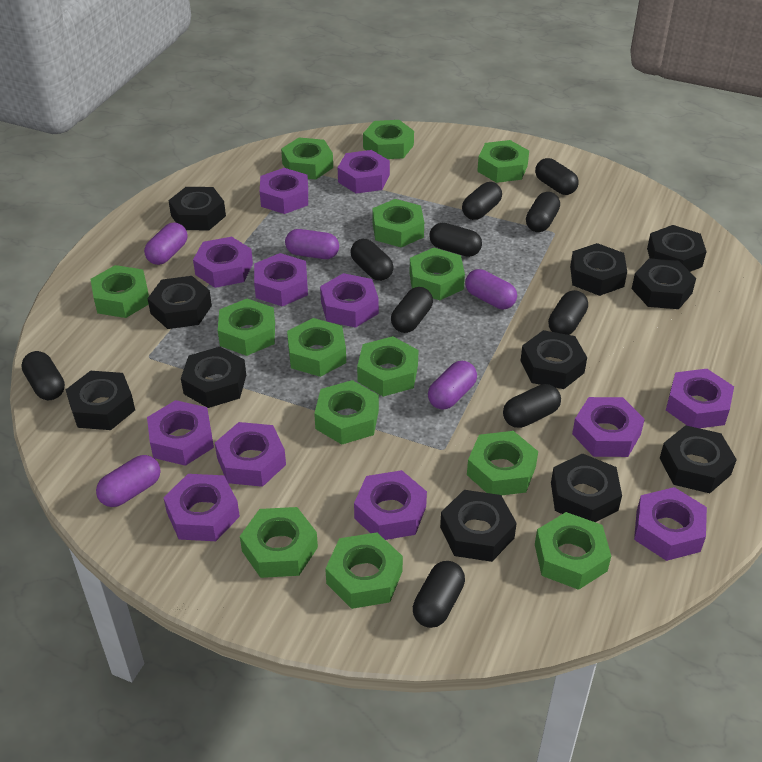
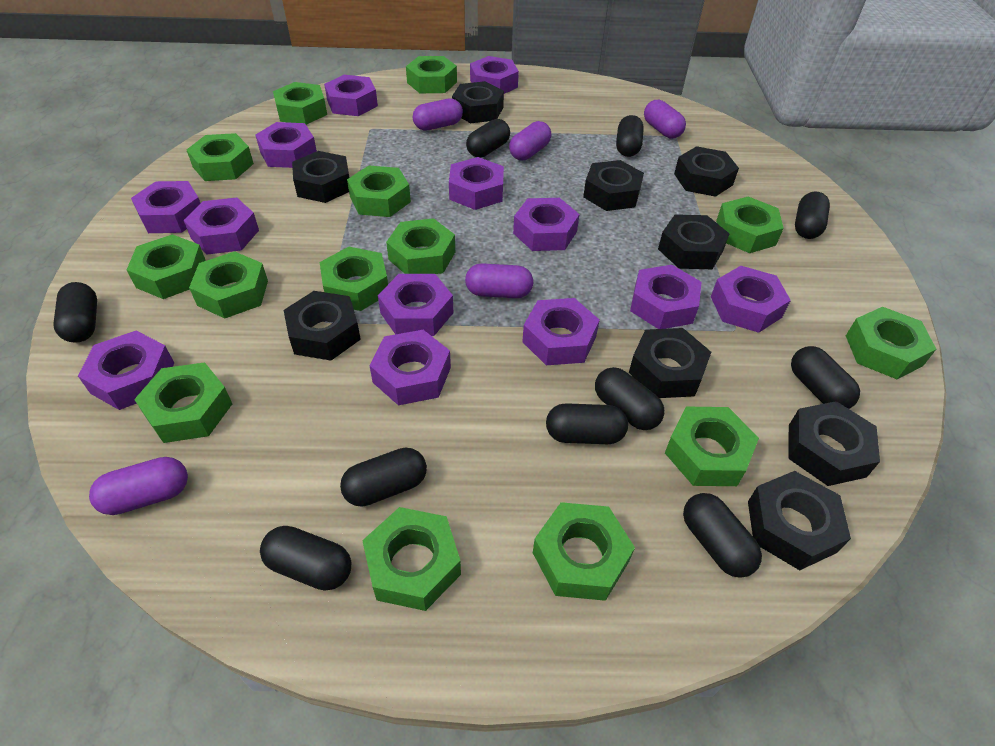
black nut: 11 -> 9
purple nut: 12 -> 13

